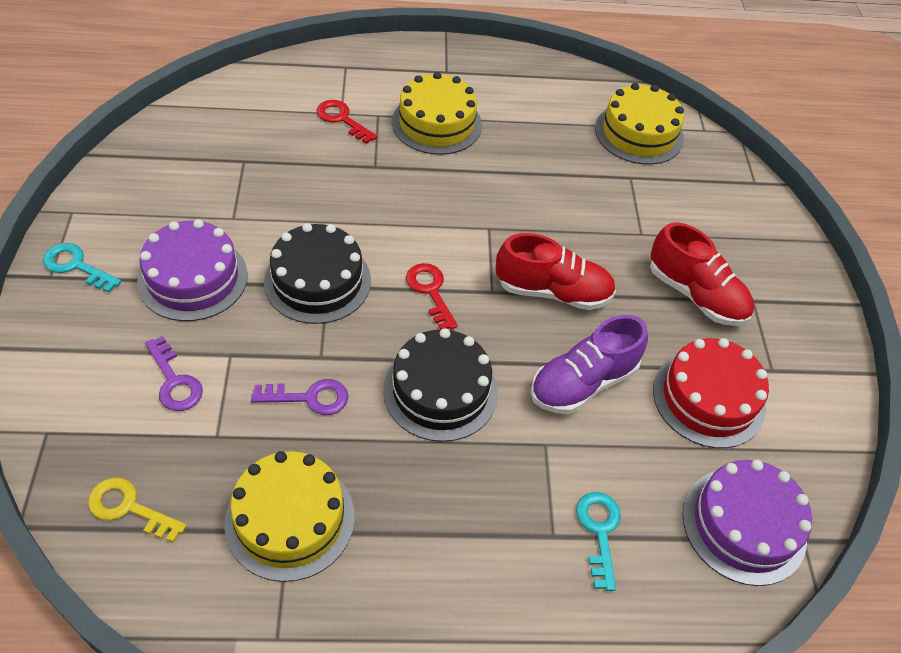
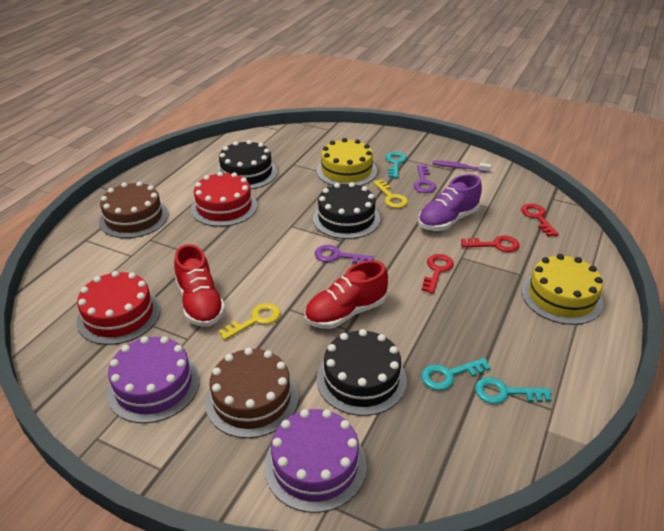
black cake: 2 -> 3
brown cake: 0 -> 2
purple toothbrush: 0 -> 1
red cake: 1 -> 2
red key: 2 -> 3
turquoise key: 2 -> 3
yellow cake: 3 -> 2
yellow key: 1 -> 2

